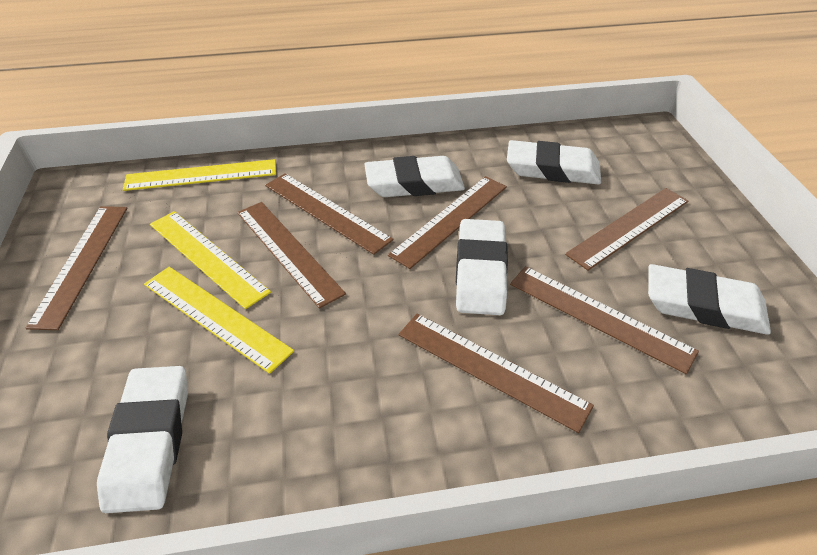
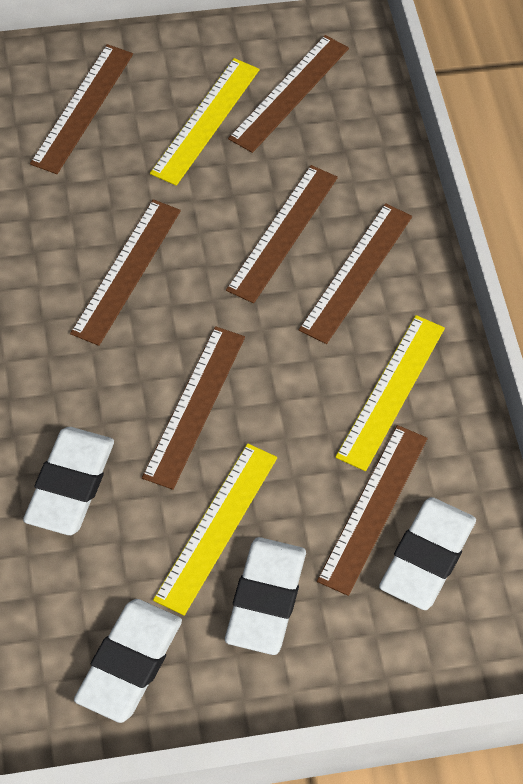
white eraser: 5 -> 4

